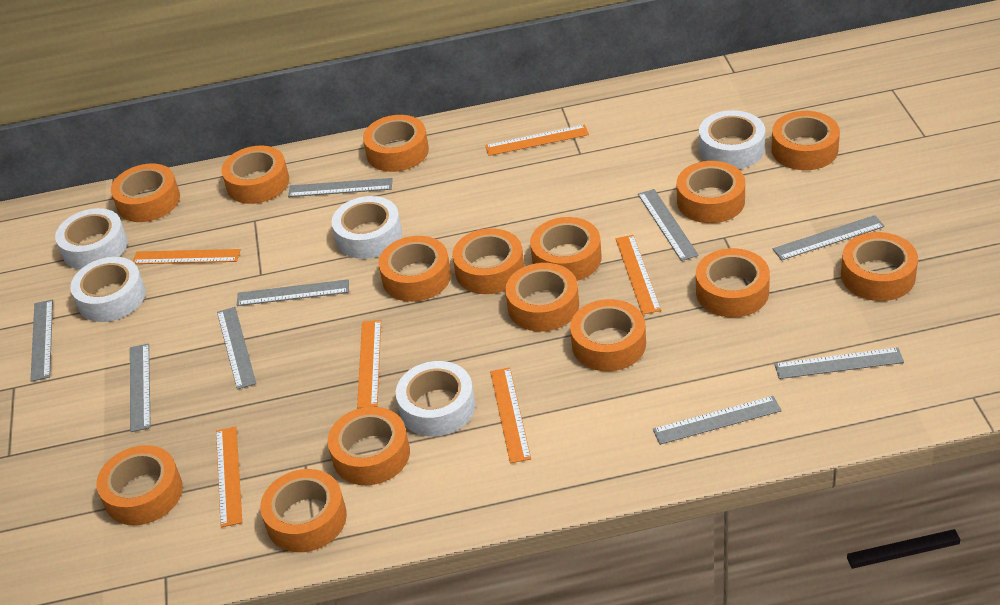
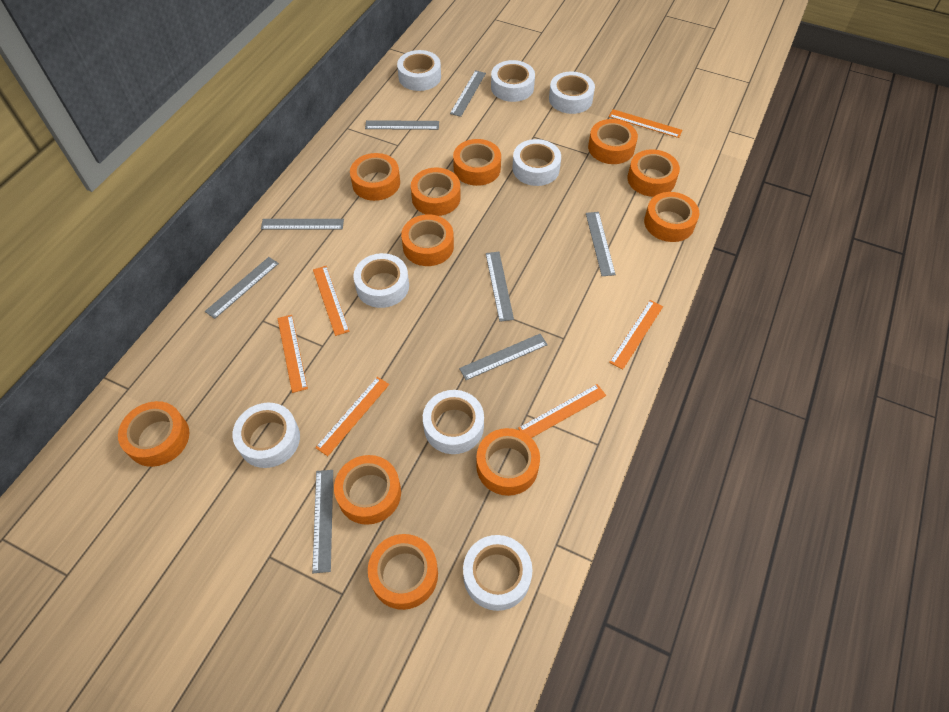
grey ruler: 9 -> 8
orange tape: 15 -> 11
white tape: 5 -> 8

